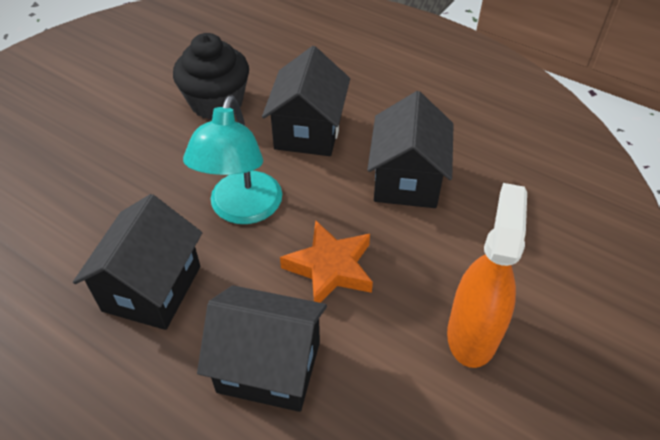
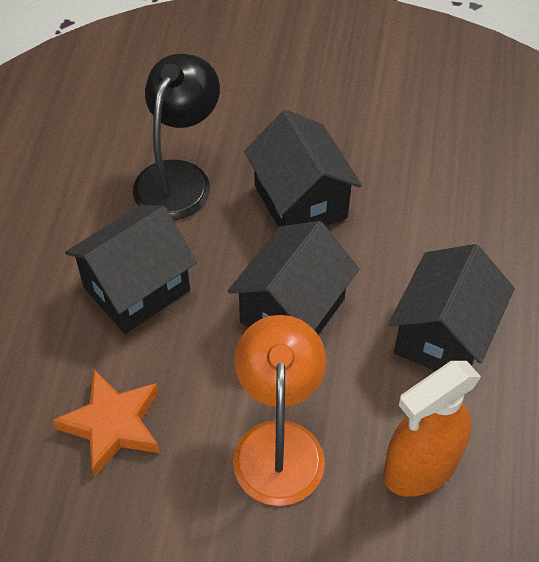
black cupcake: 1 -> 0
black lamp: 0 -> 1
orange lamp: 0 -> 1
turquoise lamp: 1 -> 0

